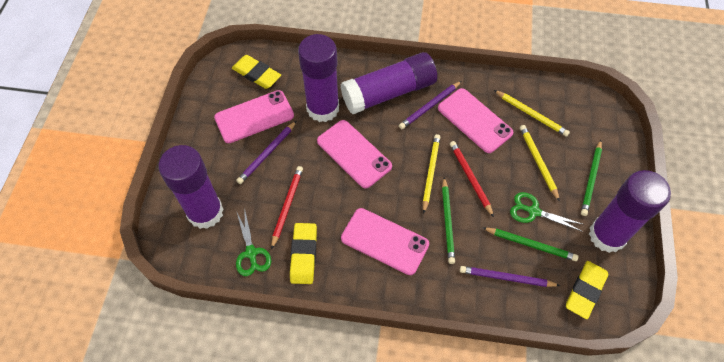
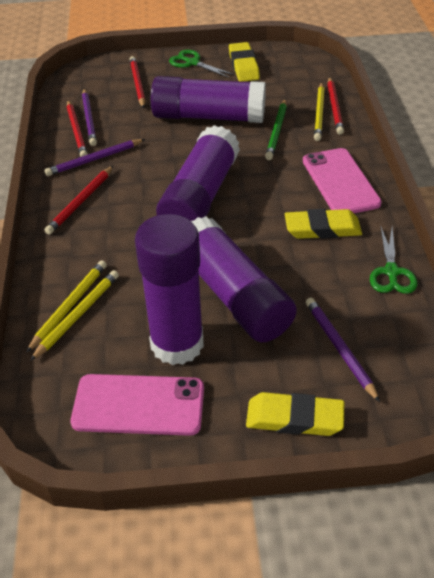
green pencil: 3 -> 1
pink phone: 4 -> 2
red pencil: 2 -> 4

